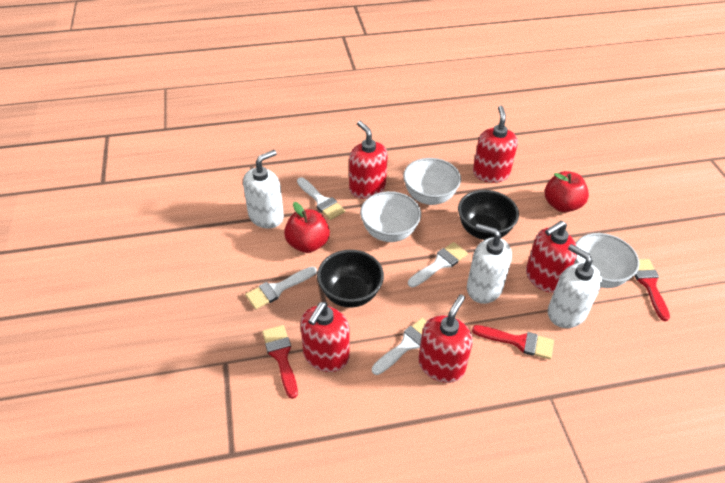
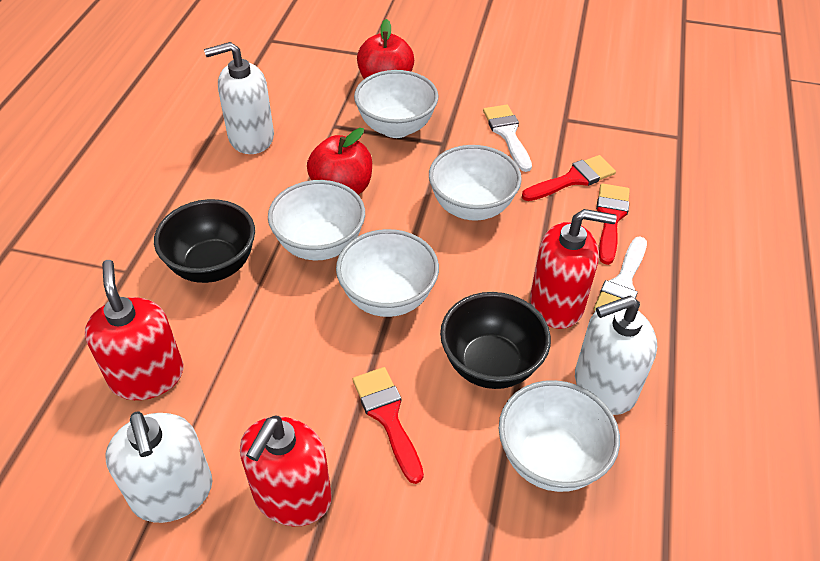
red soap dispenser: 5 -> 3
white bowl: 3 -> 5
white brush: 4 -> 2

